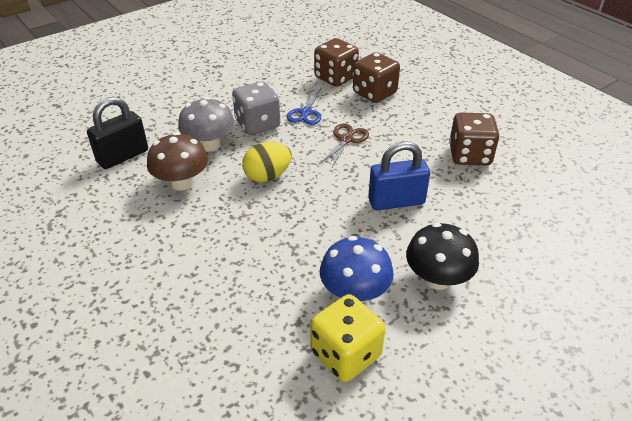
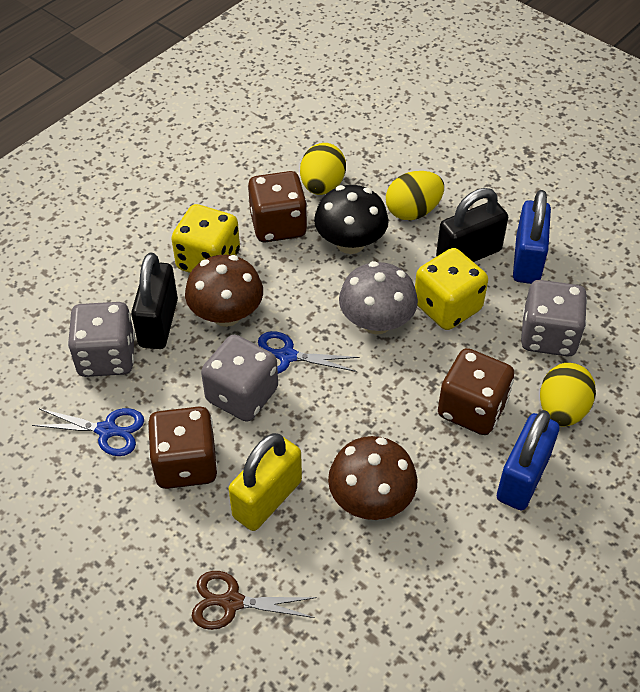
black padlock: 1 -> 2
blue mushroom: 1 -> 0
blue padlock: 1 -> 2
blue scissors: 1 -> 2
brown mushroom: 1 -> 2
grey dice: 1 -> 3
yellow dice: 1 -> 2
yellow egg: 1 -> 3
yellow padlock: 0 -> 1

